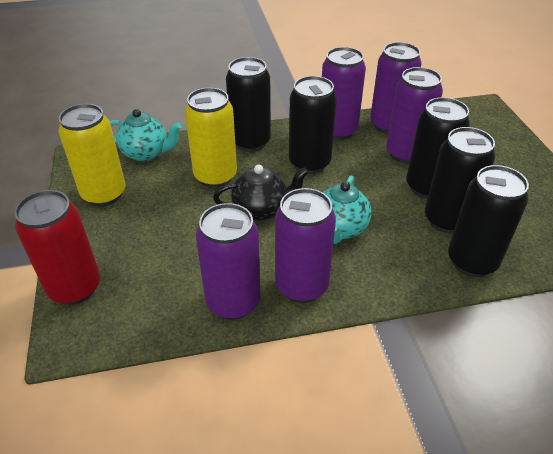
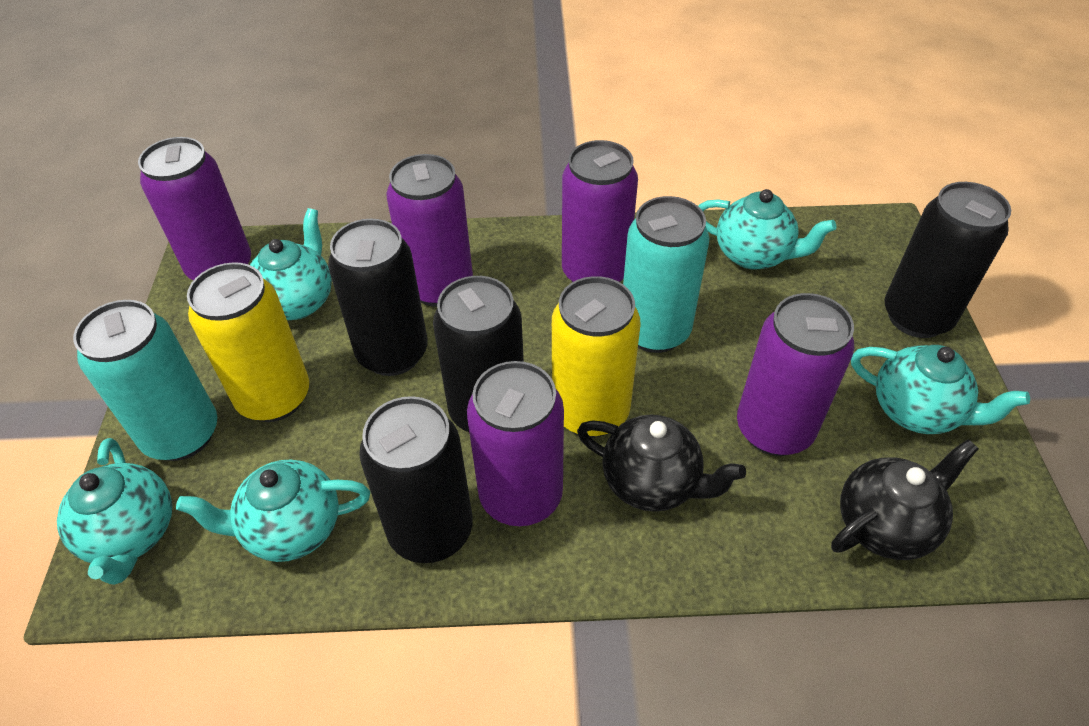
black can: 5 -> 4
black teapot: 1 -> 2
red can: 1 -> 0
turquoise can: 0 -> 2
turquoise teapot: 2 -> 5

